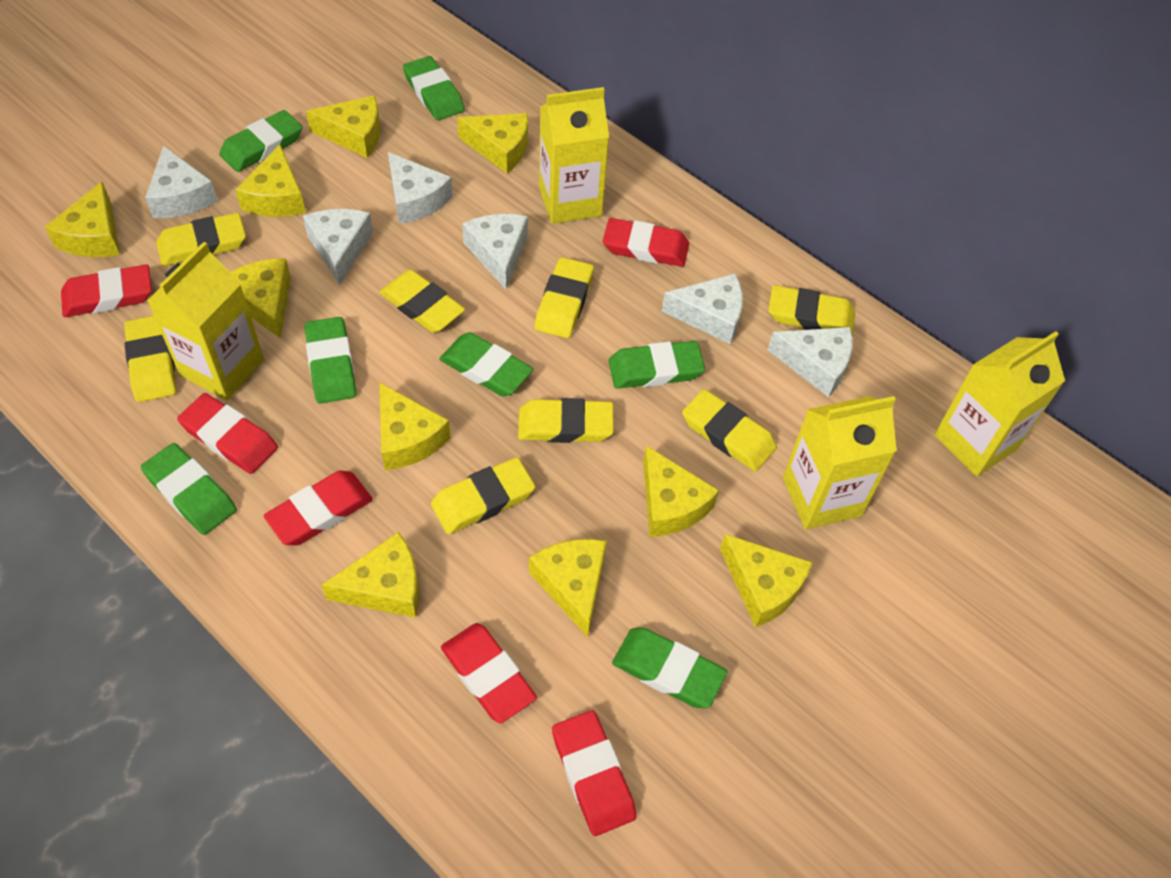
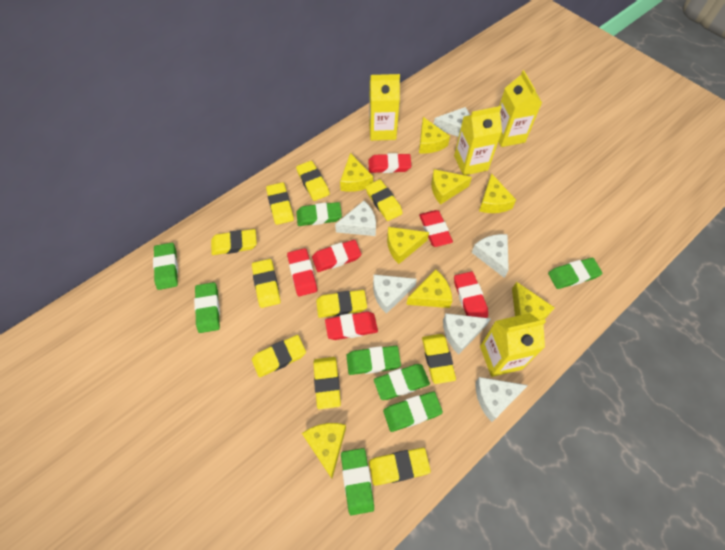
green eraser: 7 -> 8
yellow cheese: 10 -> 8
yellow eraser: 8 -> 10

